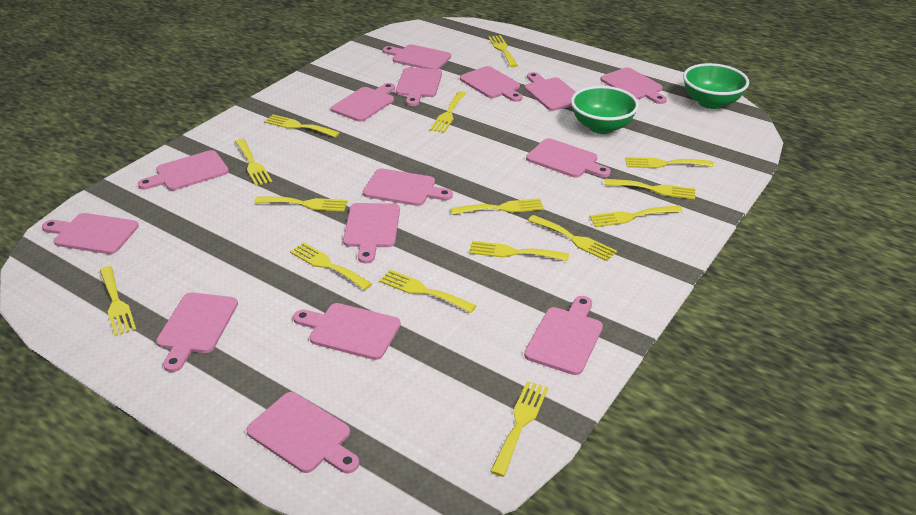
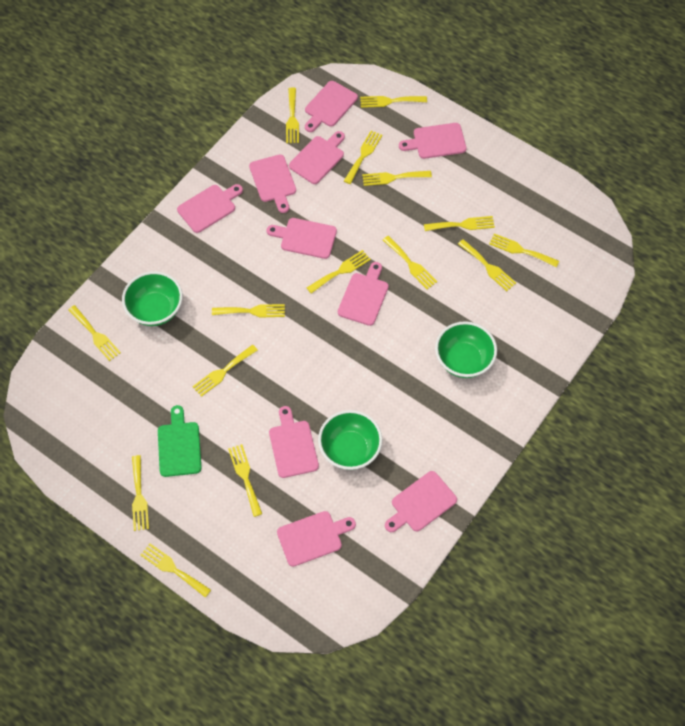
green bowl: 2 -> 3
green cutting board: 0 -> 1
pink cutting board: 15 -> 10

